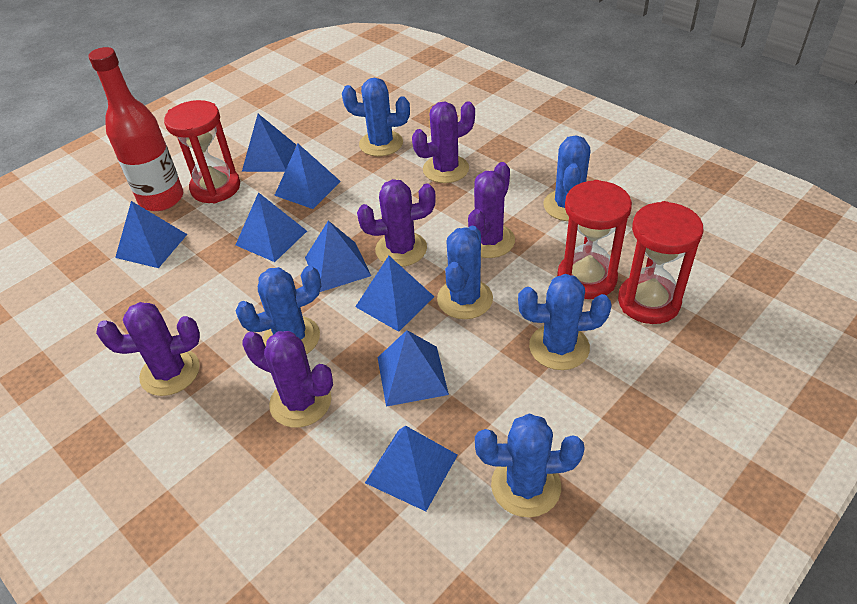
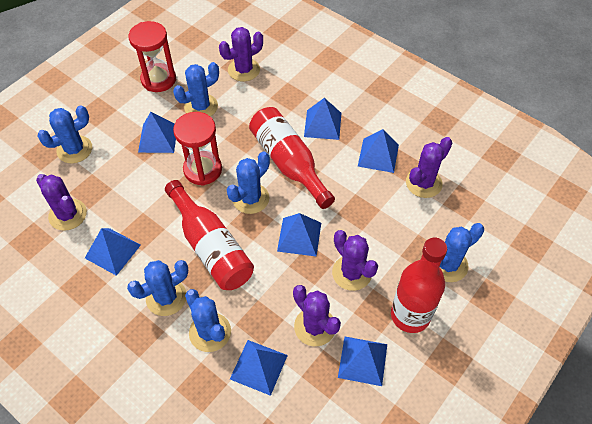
blue pyramid: 8 -> 7
red bottle: 1 -> 3
red hourglass: 3 -> 2

